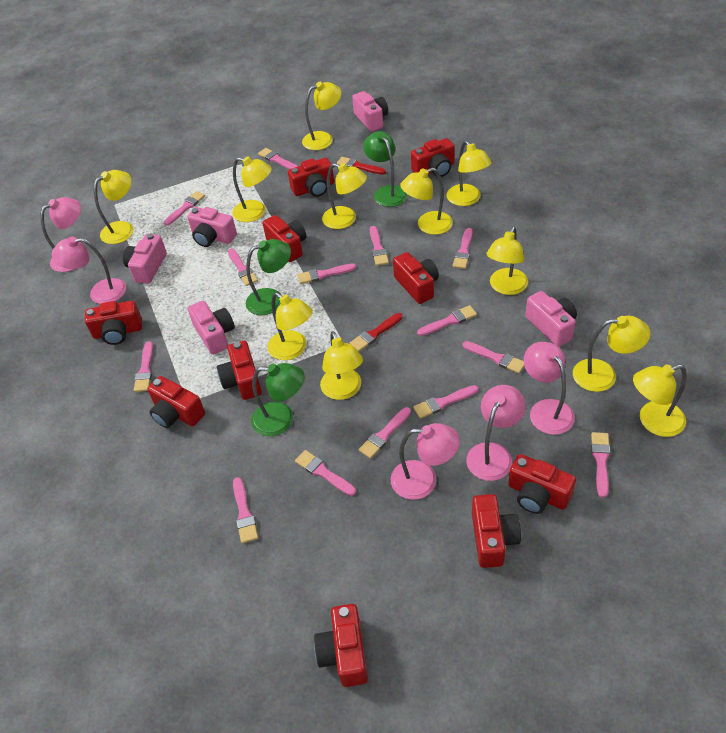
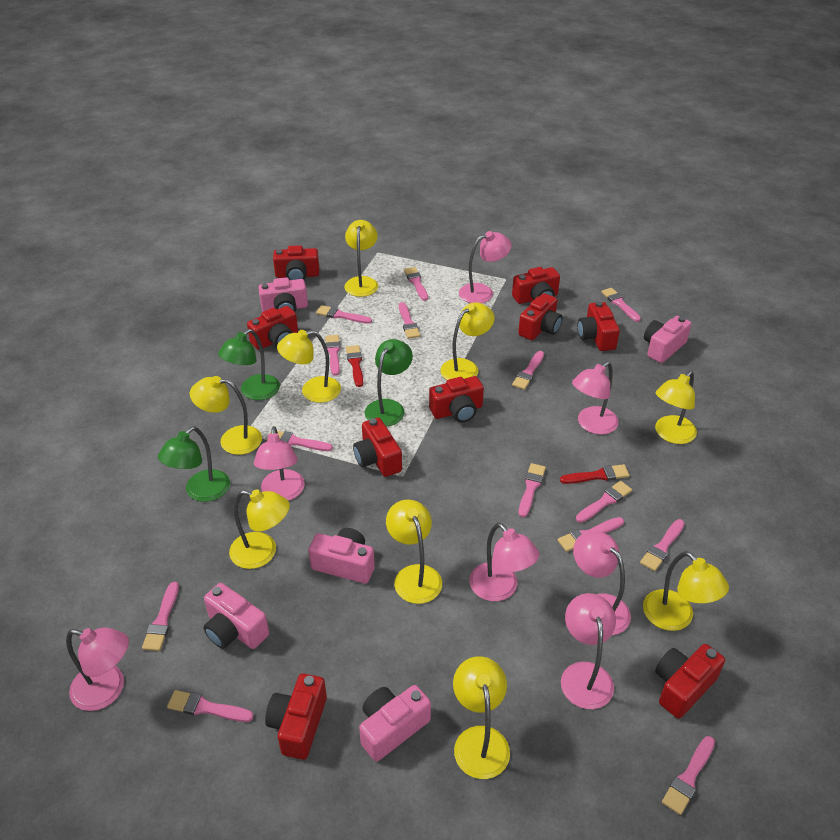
pink lamp: 5 -> 7
red camera: 10 -> 9
yellow lamp: 11 -> 9

